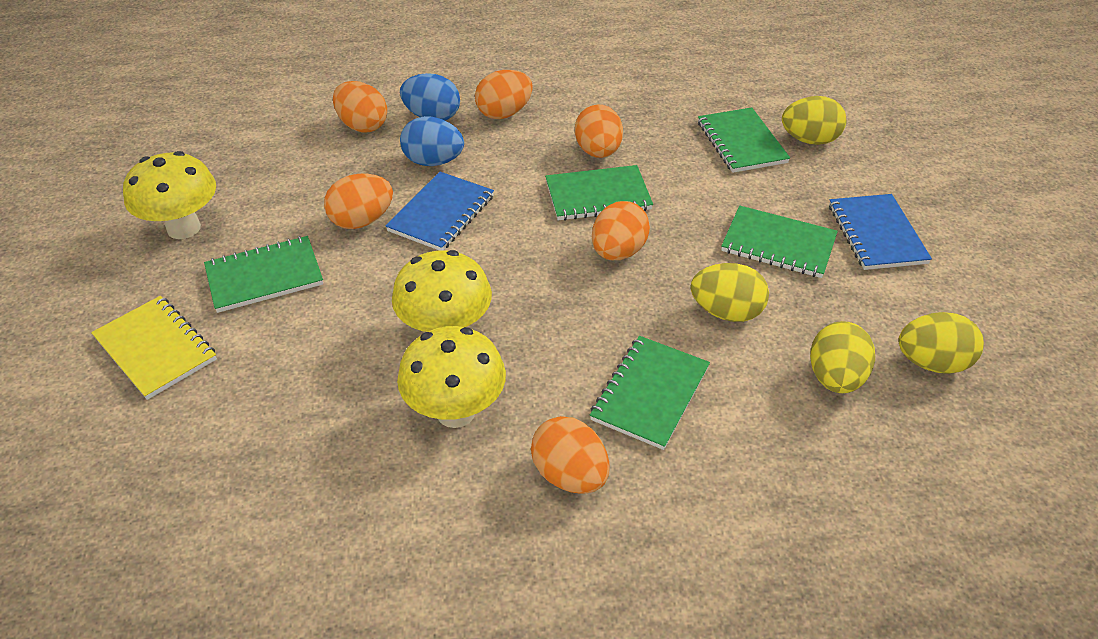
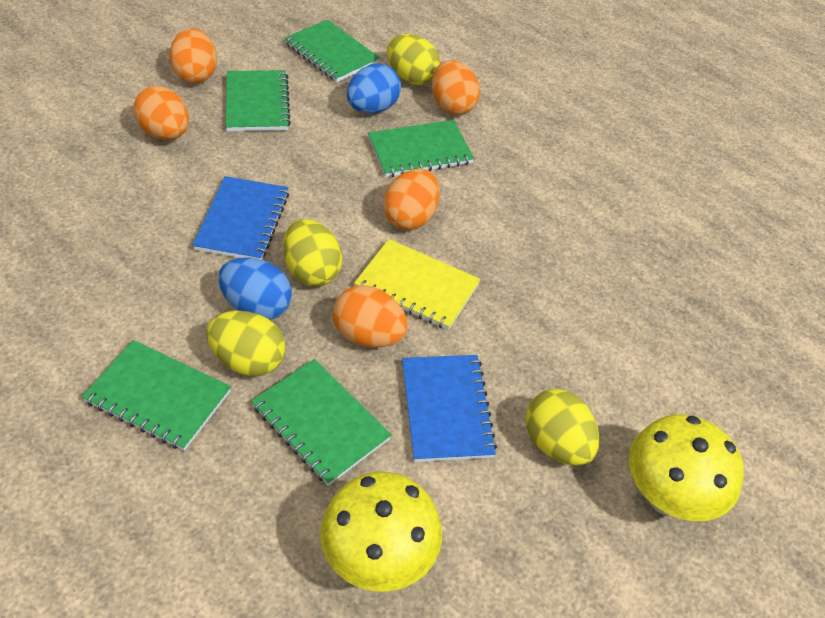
orange egg: 6 -> 5
yellow mushroom: 3 -> 2

